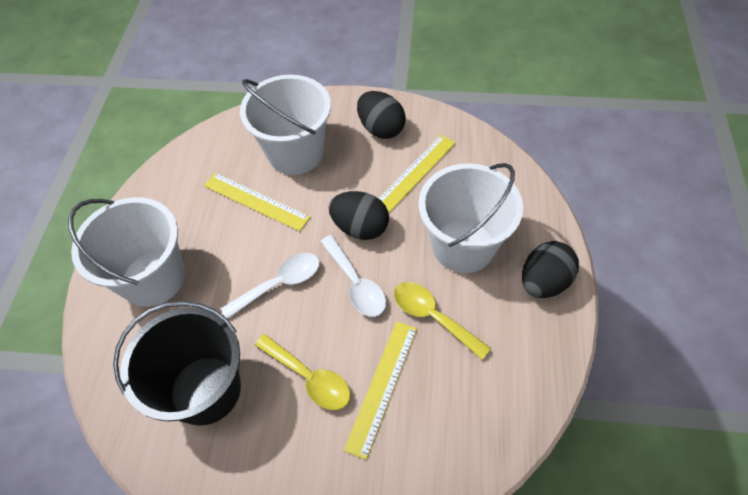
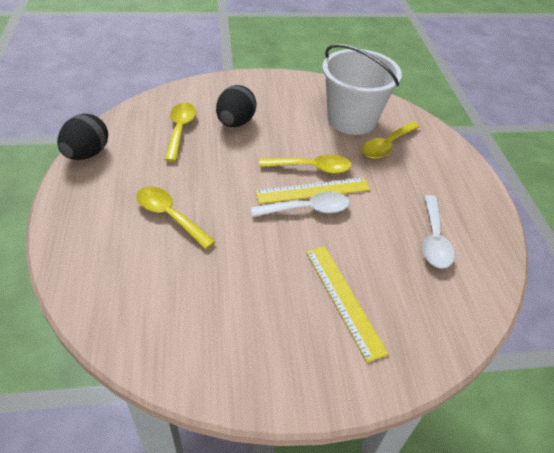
black bucket: 1 -> 0
black egg: 3 -> 2
white bucket: 3 -> 1
yellow ruler: 3 -> 2
yellow spoon: 2 -> 4

